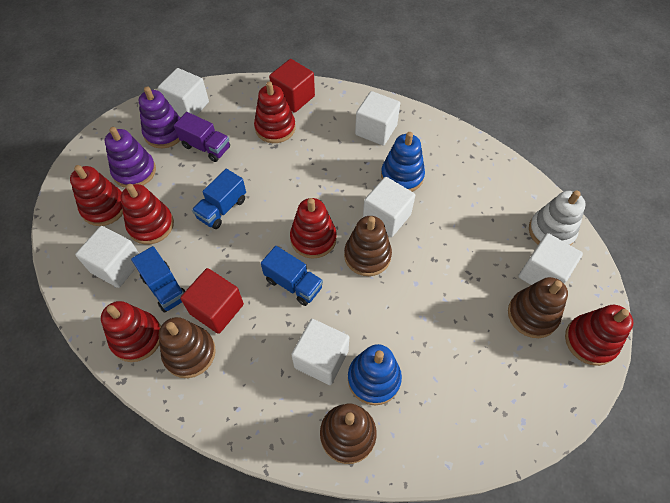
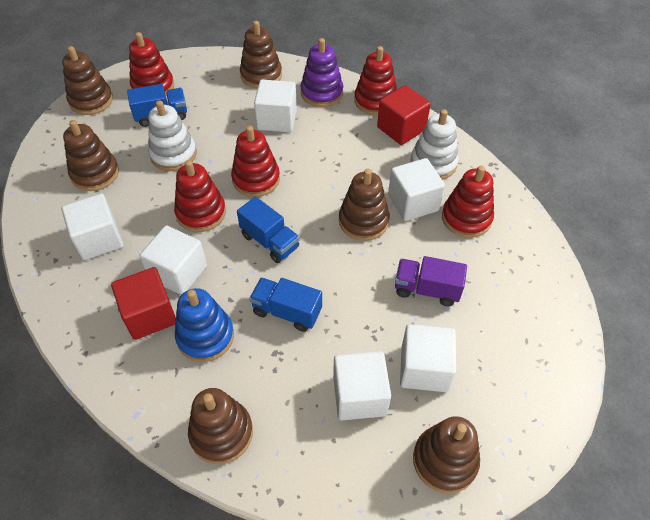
blue stacking toy: 2 -> 1
brown stacking toy: 4 -> 6
purple stacking toy: 2 -> 1
red stacking toy: 6 -> 5
white stacking toy: 1 -> 2

